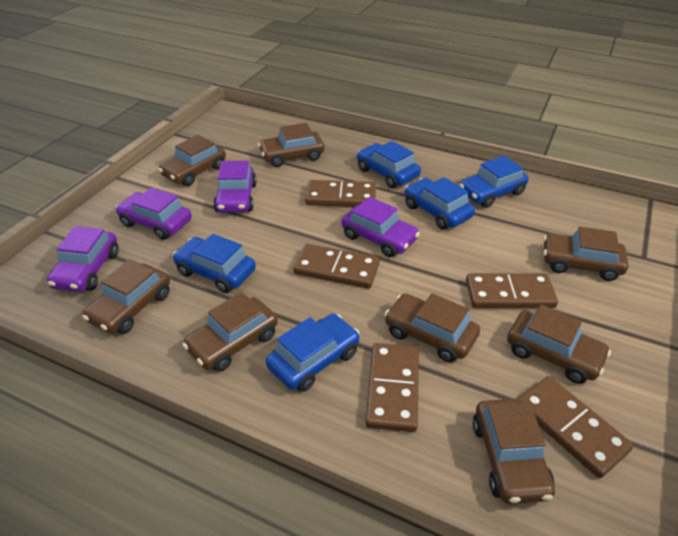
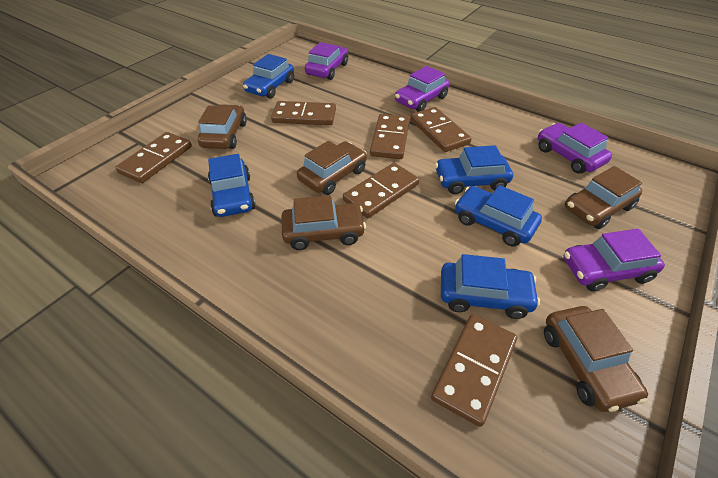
brown car: 8 -> 5
brown domino: 5 -> 6

